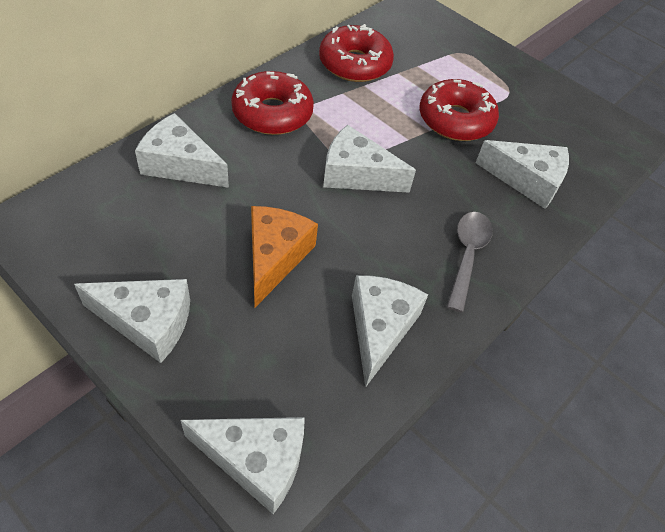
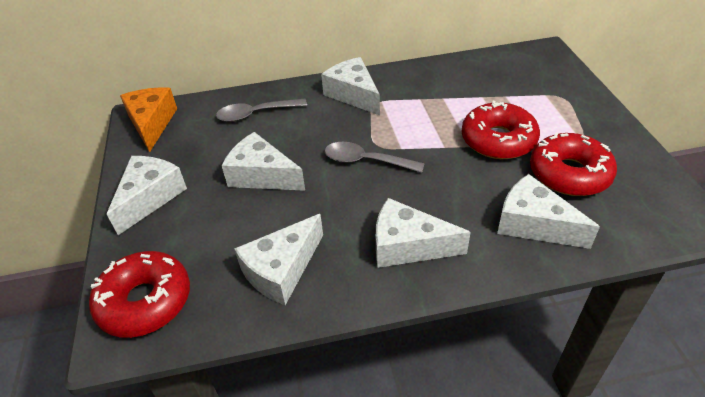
grey spoon: 1 -> 2

